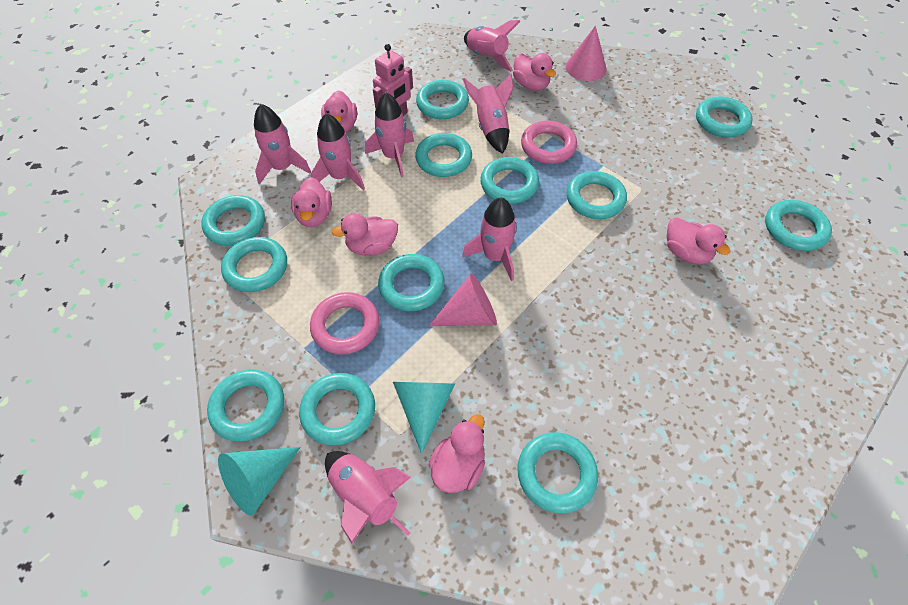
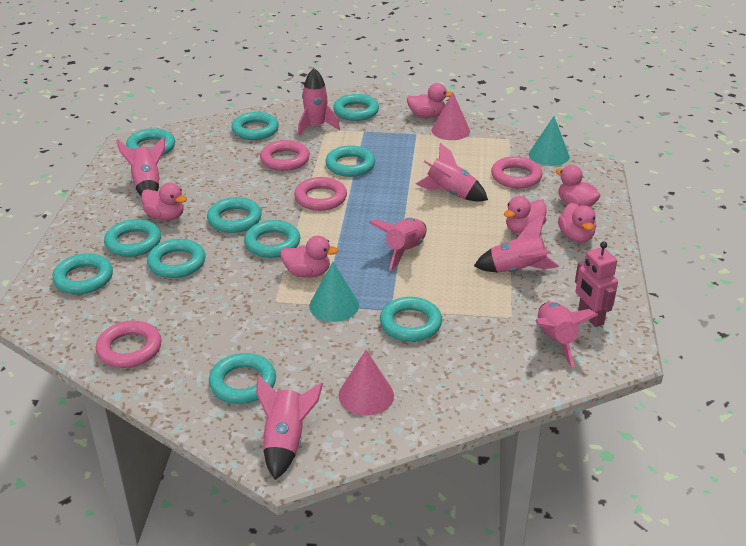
pink ring: 2 -> 4
turquoise ring: 12 -> 11

